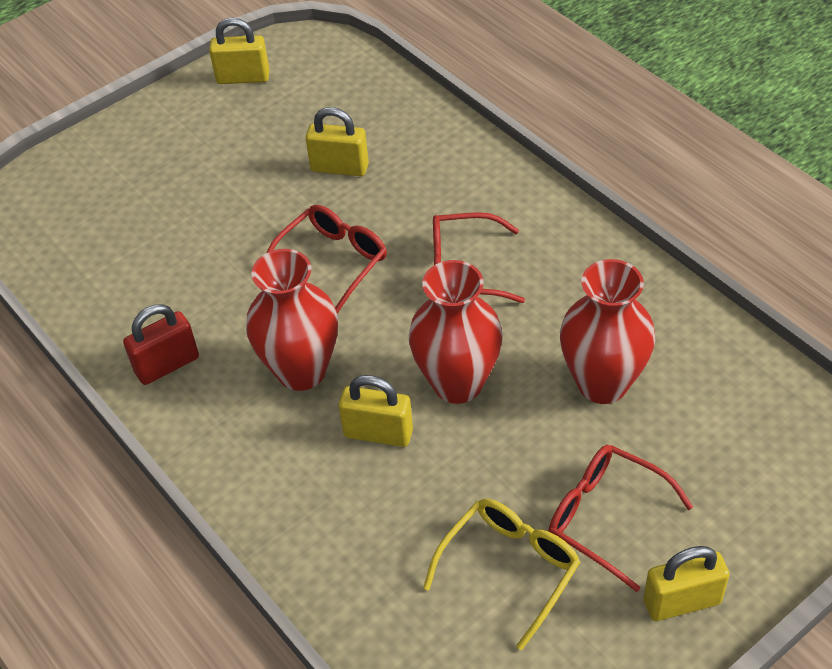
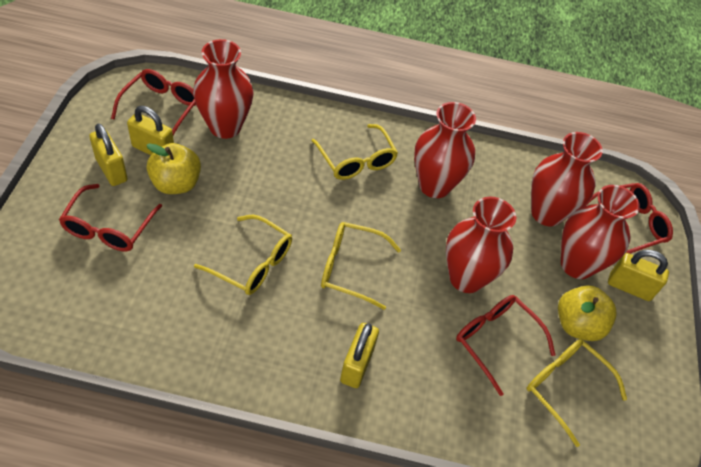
red glasses: 3 -> 4
red padlock: 1 -> 0
red vase: 3 -> 5
yellow apple: 0 -> 2
yellow glasses: 1 -> 4

